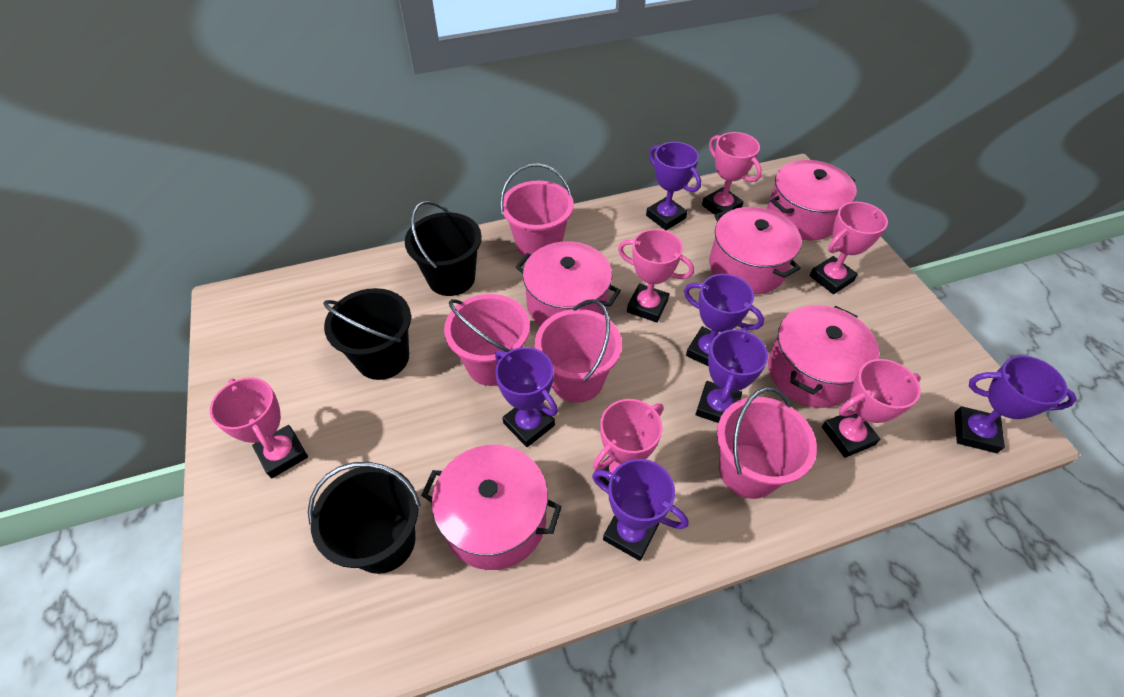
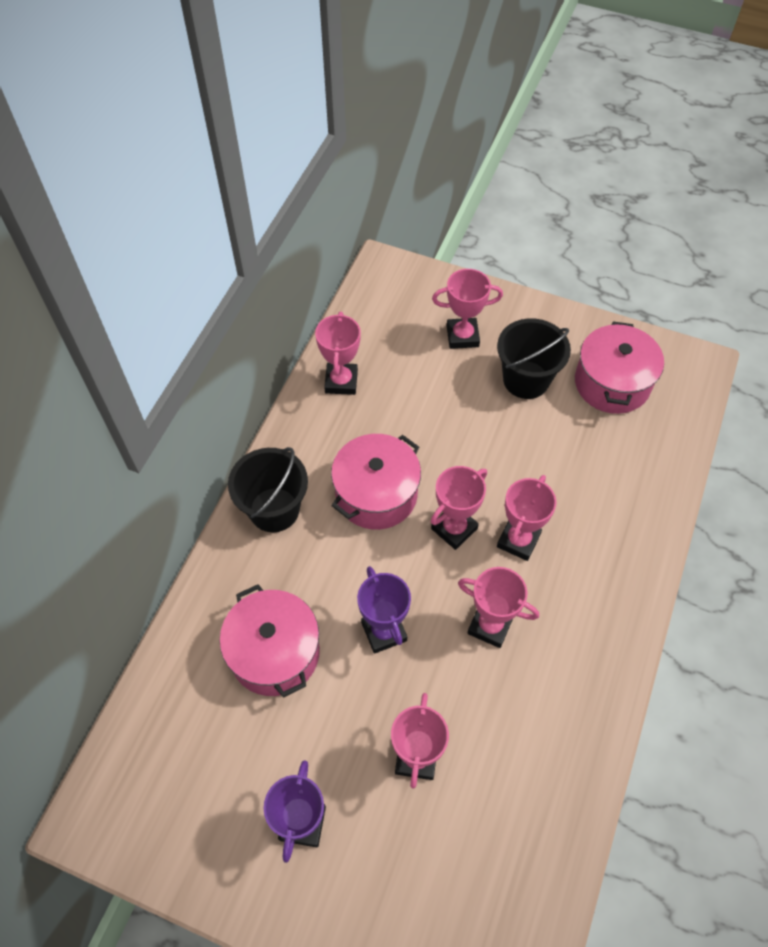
black bucket: 3 -> 2
pink bucket: 4 -> 0
pink pot: 5 -> 3
purple trophy: 6 -> 2

